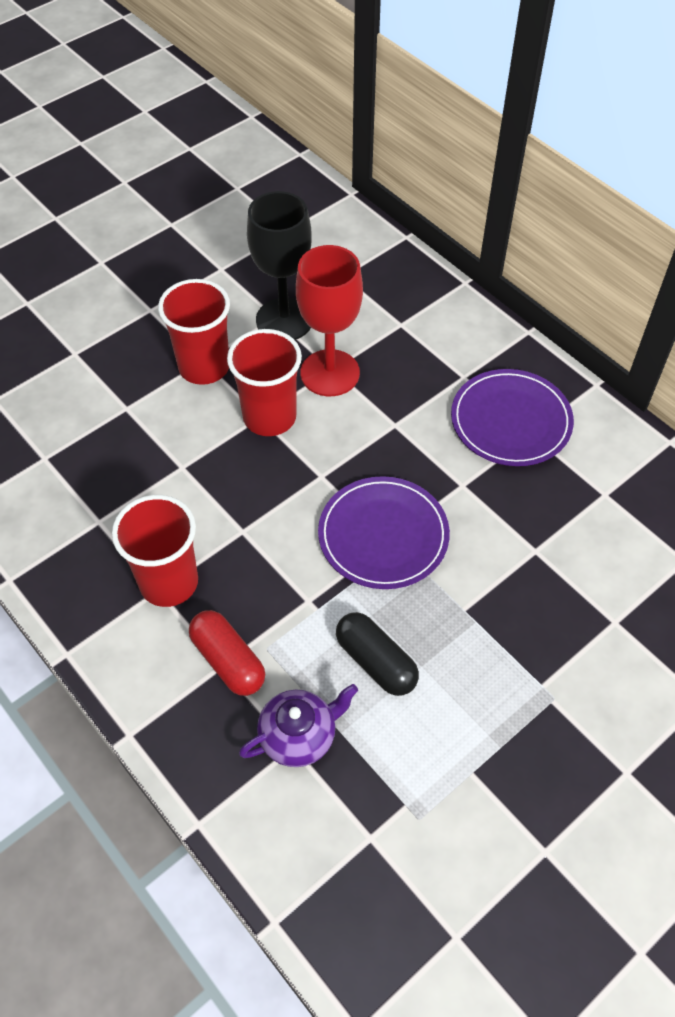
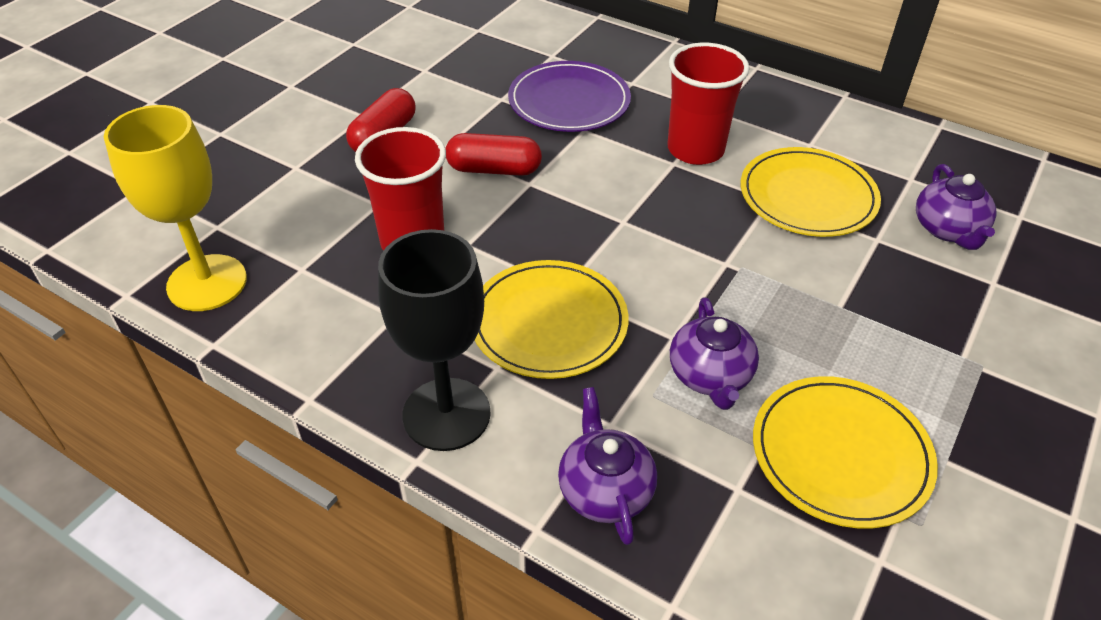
black capsule: 1 -> 0
purple plate: 2 -> 1
purple teapot: 1 -> 3
red capsule: 1 -> 2
red cup: 3 -> 2
red goblet: 1 -> 0
yellow goblet: 0 -> 1
yellow plate: 0 -> 3

